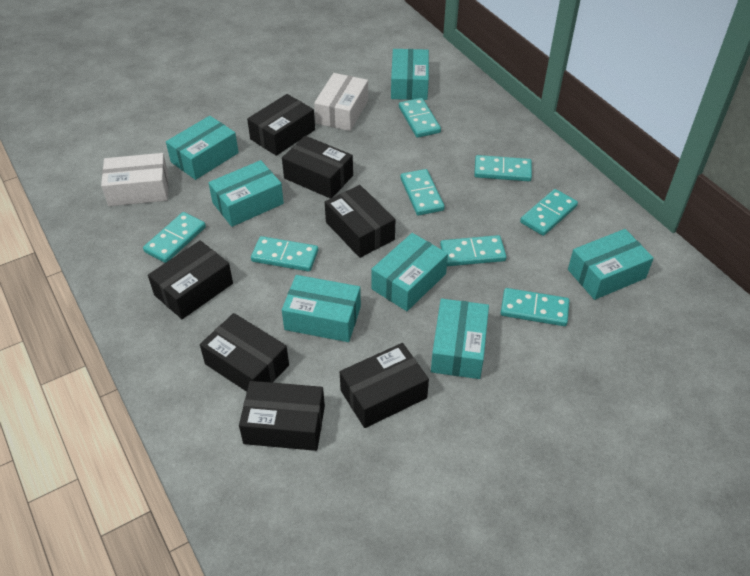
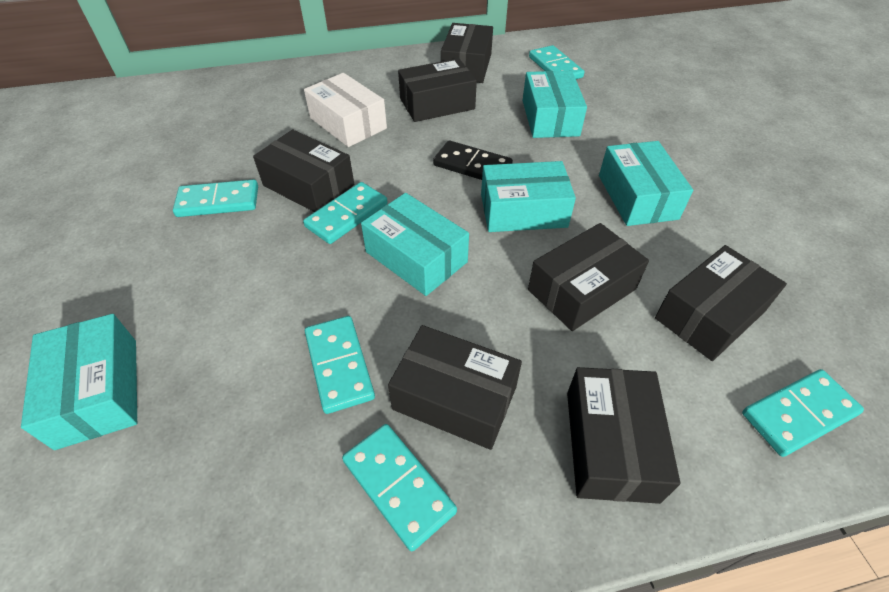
black domino: 0 -> 1
turquoise box: 7 -> 5
turquoise domino: 8 -> 6
white box: 2 -> 1

